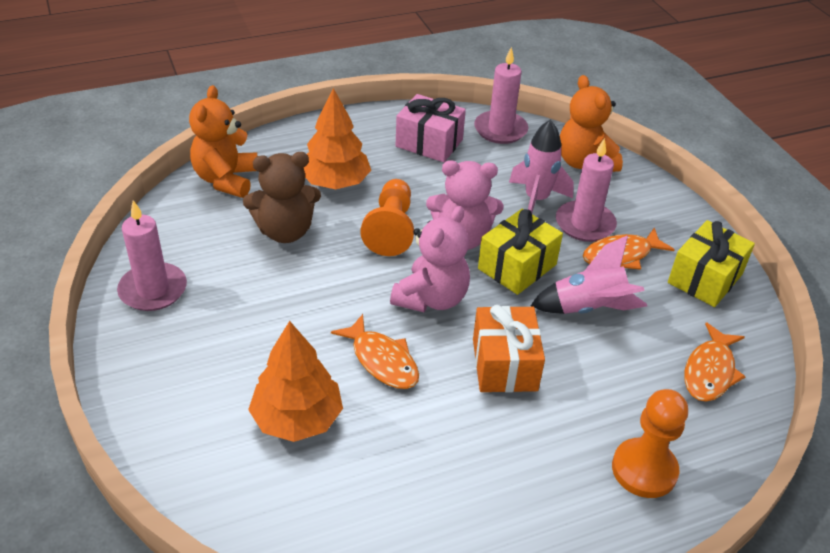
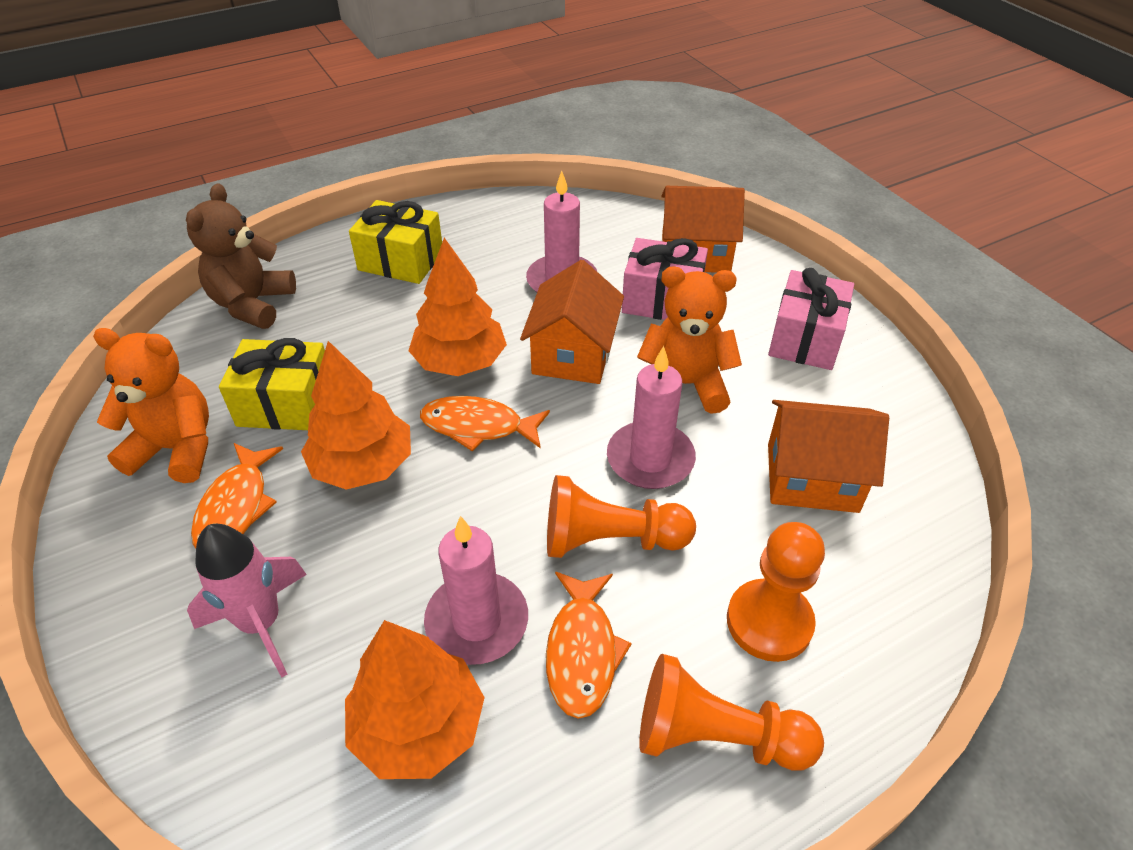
orange gift: 1 -> 0
orange house: 0 -> 3
orange pawn: 2 -> 3
orange tree: 2 -> 3
pink gift: 1 -> 2
pink rocket: 2 -> 1
pink teddy bear: 2 -> 0

